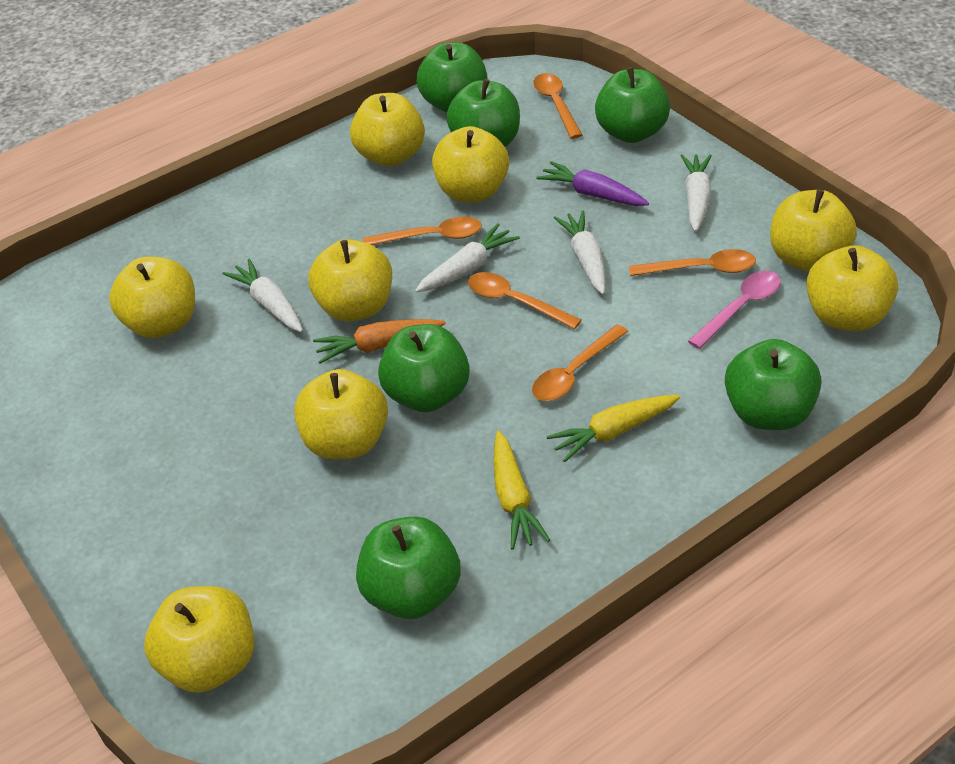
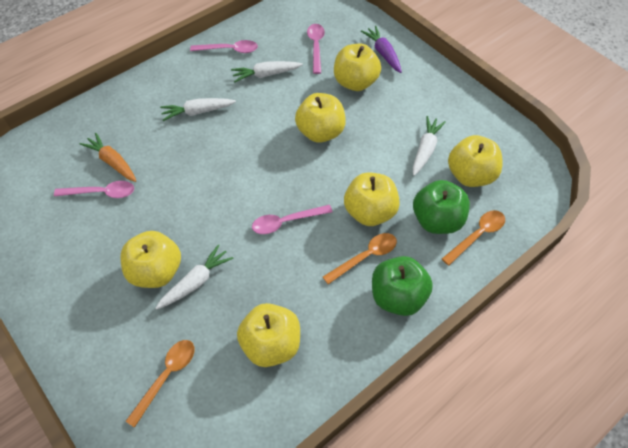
green apple: 6 -> 2
orange spoon: 5 -> 3
pink spoon: 1 -> 4
yellow apple: 8 -> 6
yellow carrot: 2 -> 0

